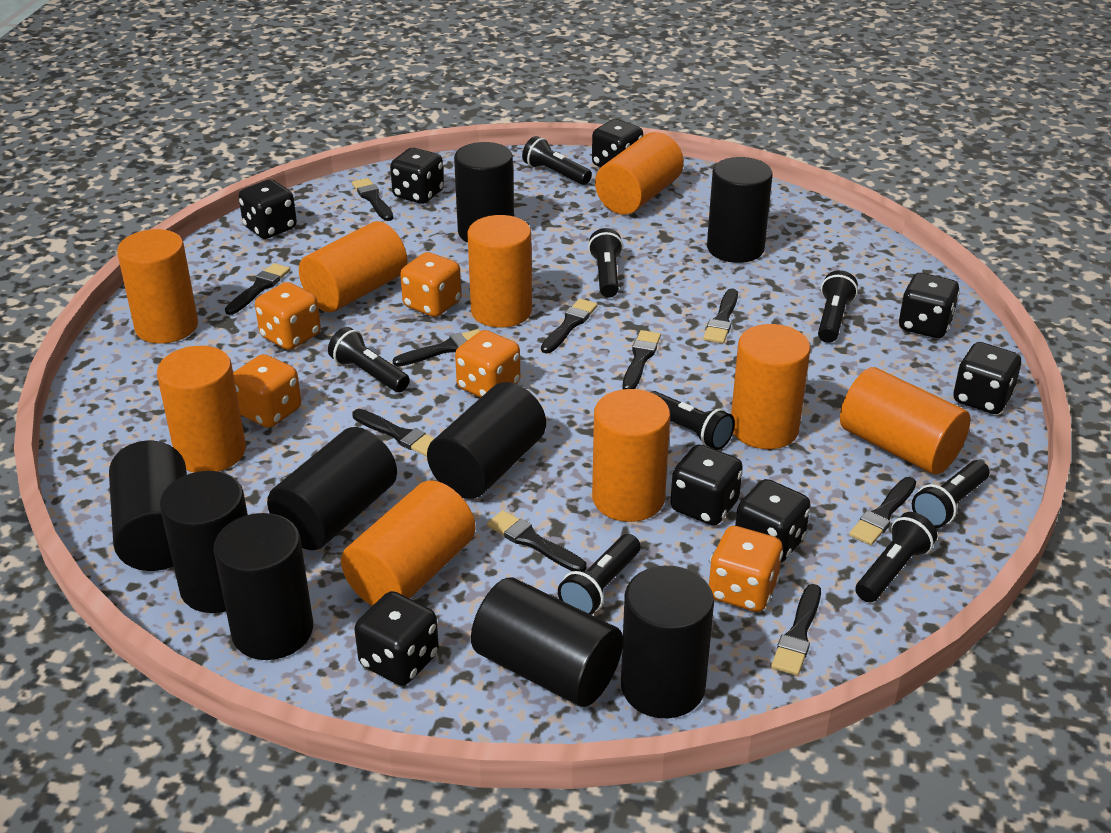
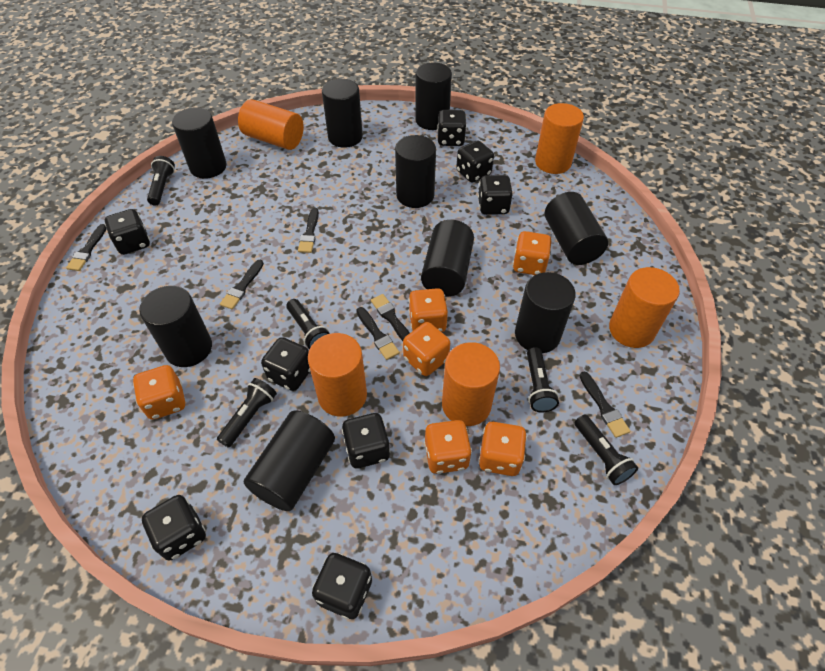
black brush: 10 -> 6
black flashlight: 8 -> 5
orange cylinder: 9 -> 5
orange dice: 5 -> 6

